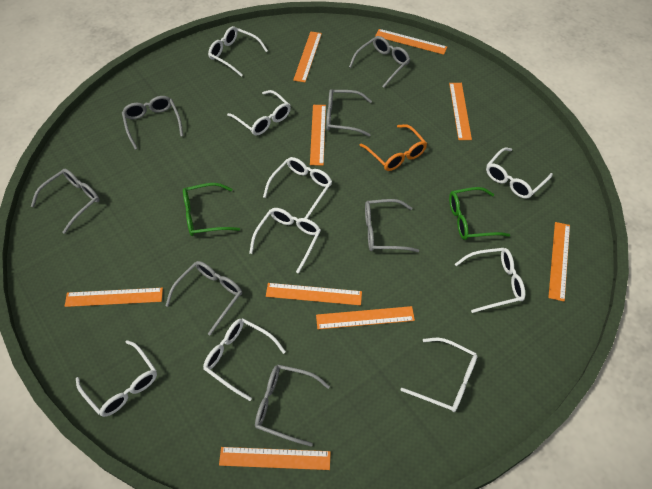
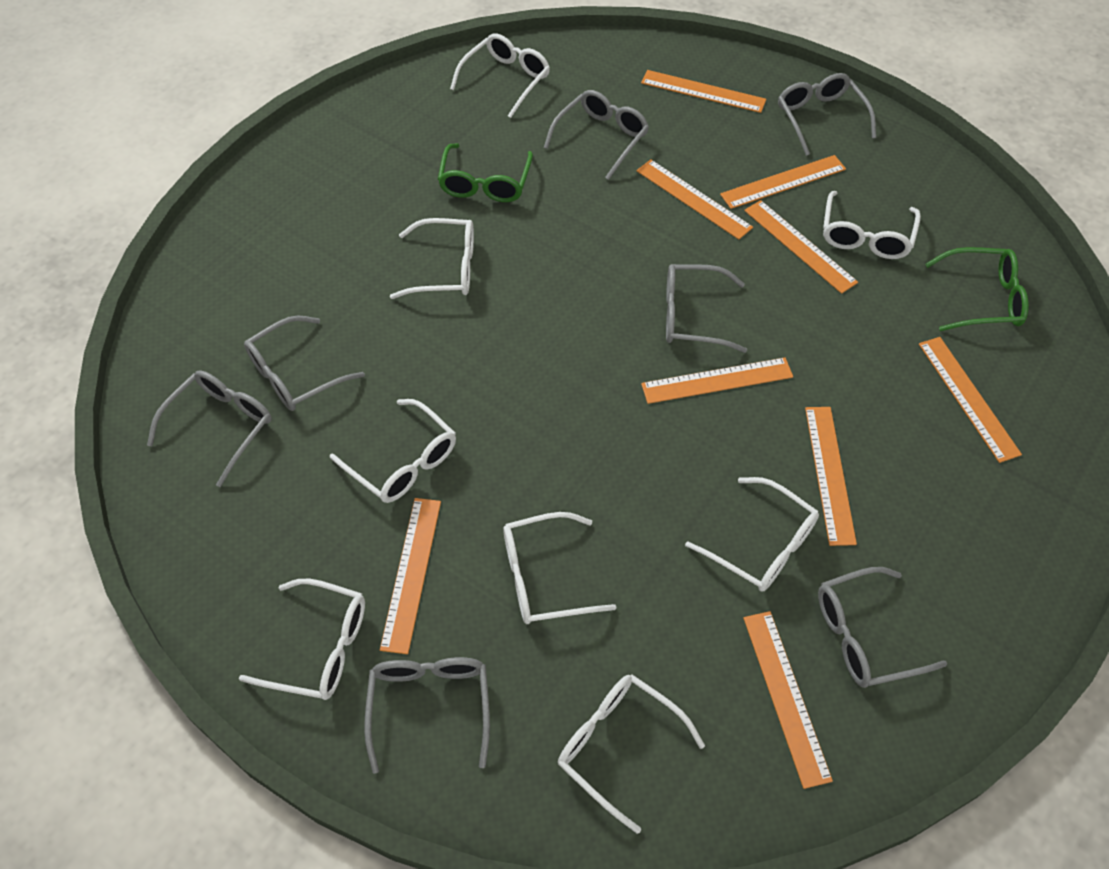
orange glasses: 1 -> 0
white glasses: 9 -> 8

